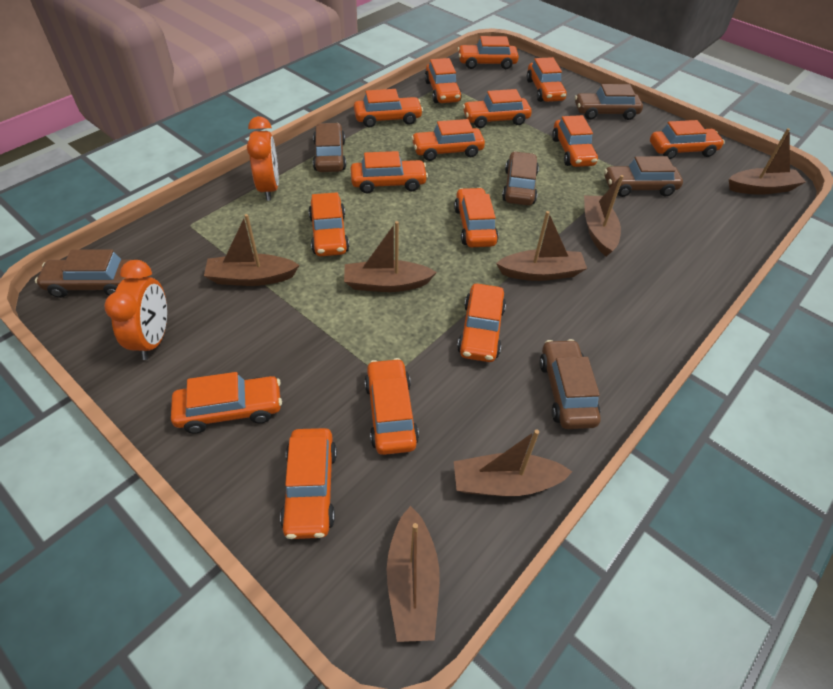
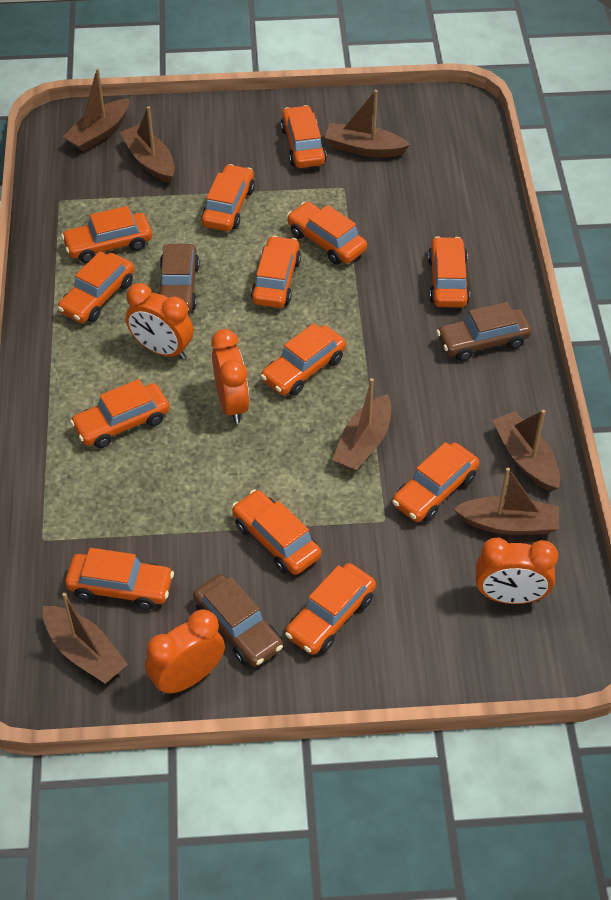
brown car: 6 -> 3
orange car: 15 -> 13
orange clock: 2 -> 4

